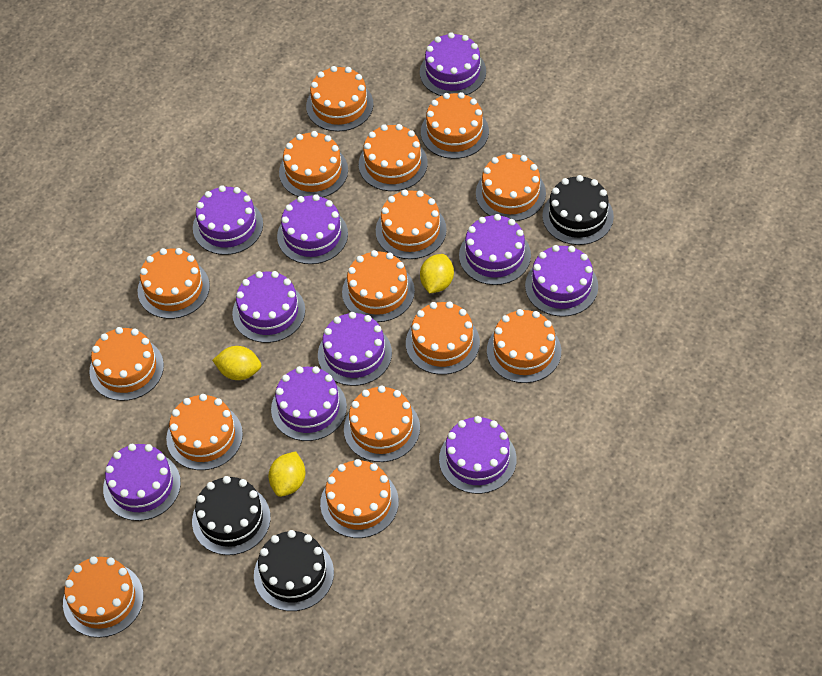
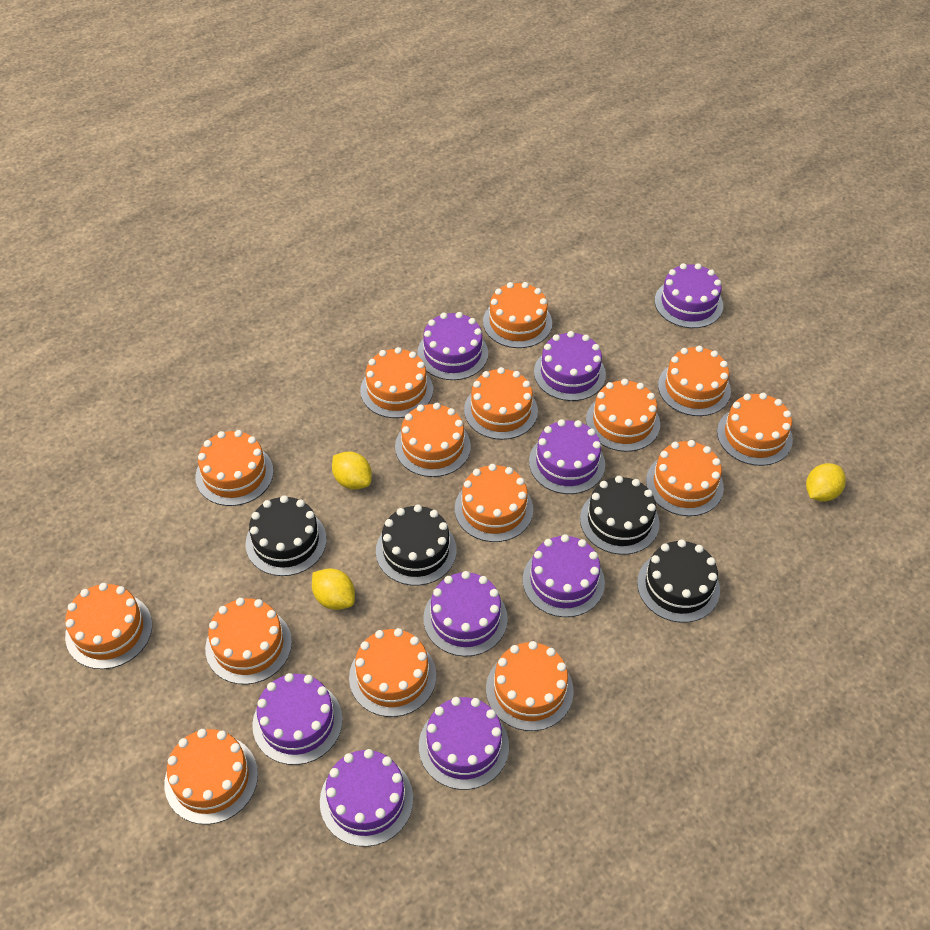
black cake: 3 -> 4
purple cake: 10 -> 9

